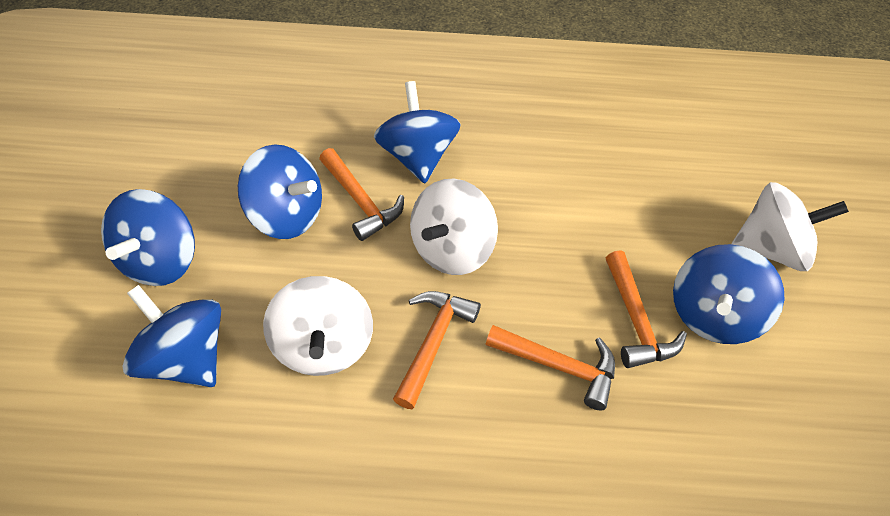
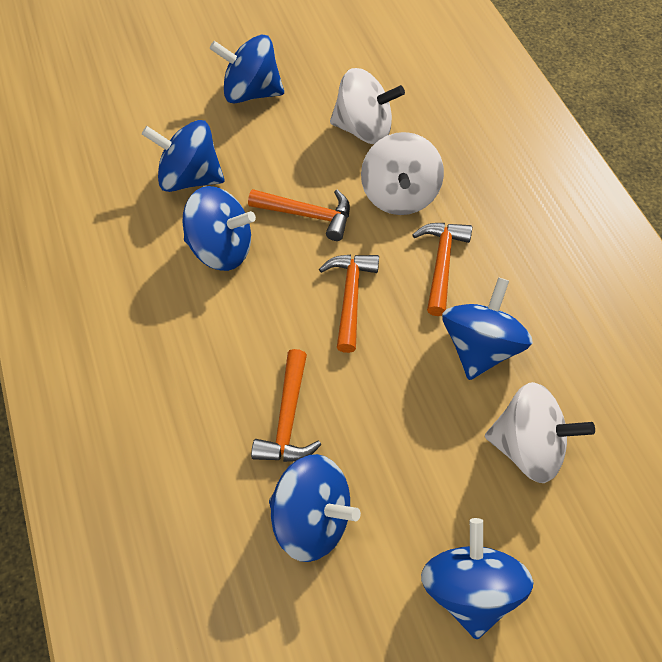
blue spinning top: 5 -> 6

